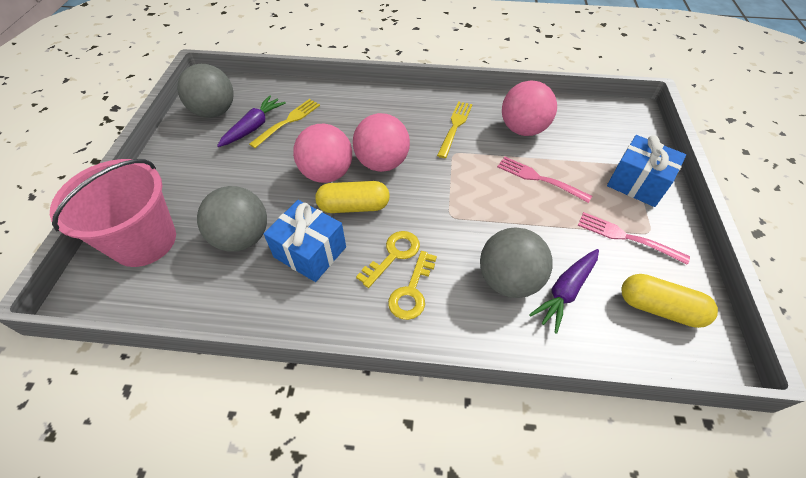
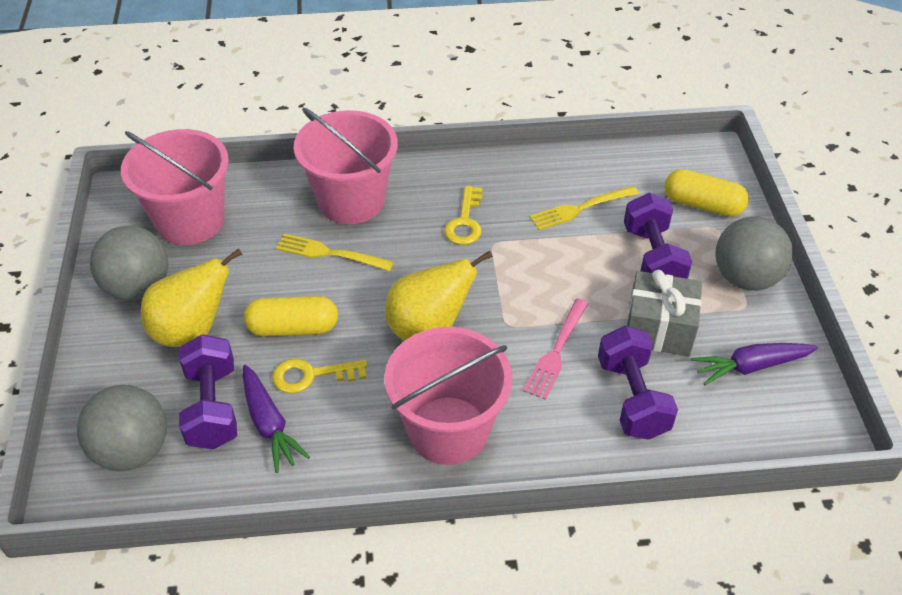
blue gift: 2 -> 0
grey gift: 0 -> 1
pink ball: 3 -> 0
pink bucket: 1 -> 3
pink fork: 2 -> 1
purple dumbbell: 0 -> 3
yellow pear: 0 -> 2

